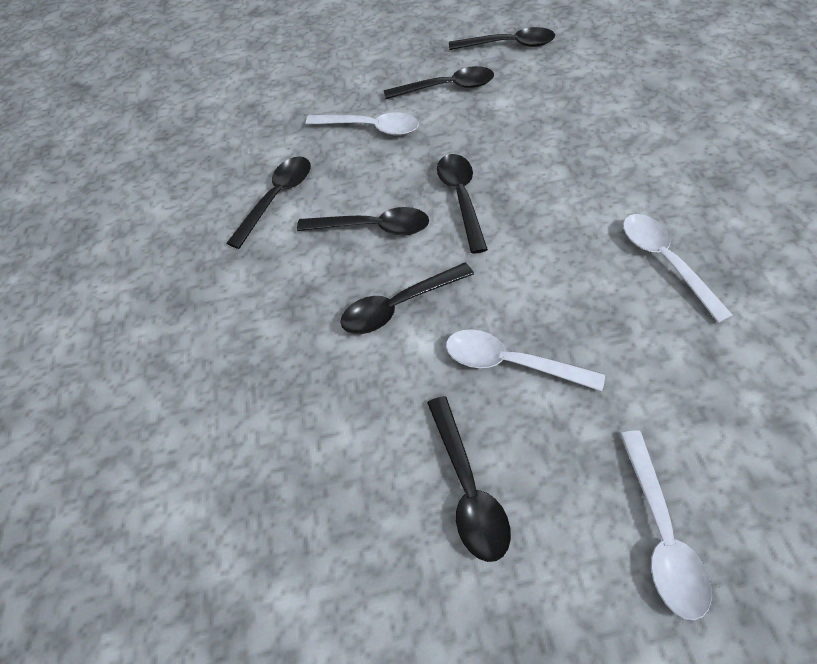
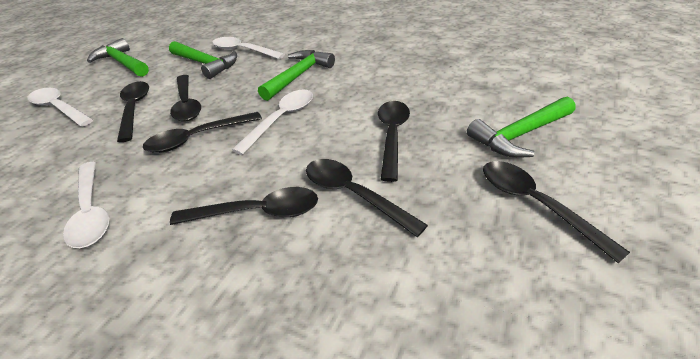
green hammer: 0 -> 4

